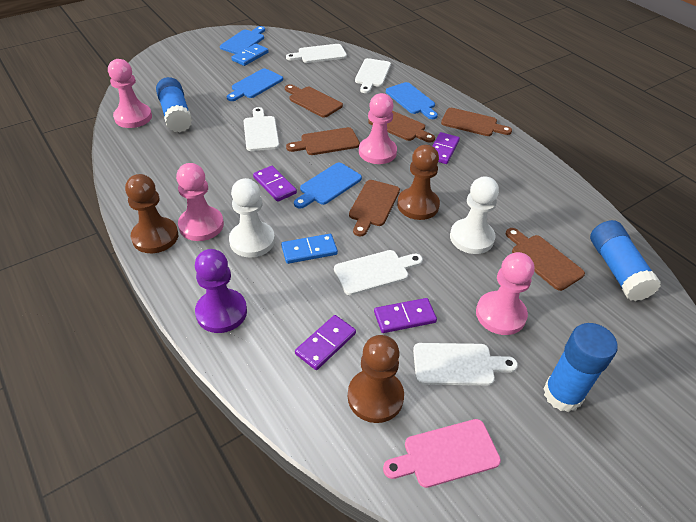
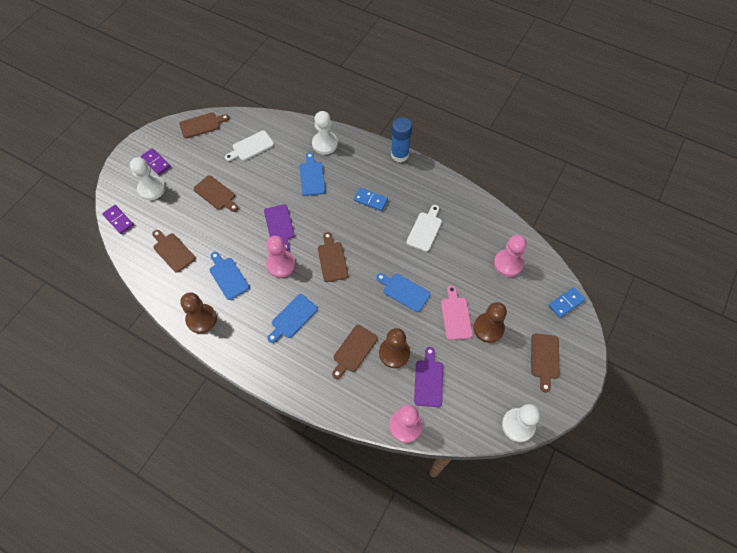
blue glue stick: 3 -> 1
pink pawn: 4 -> 3
purple cutting board: 0 -> 2
purple domino: 4 -> 2
purple pawn: 1 -> 0
white cutting board: 5 -> 2
white pawn: 2 -> 3

